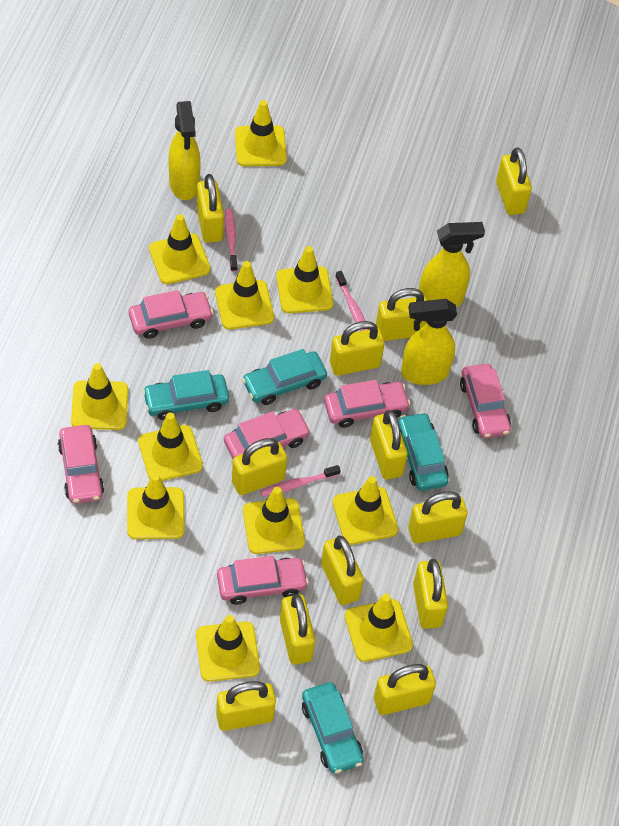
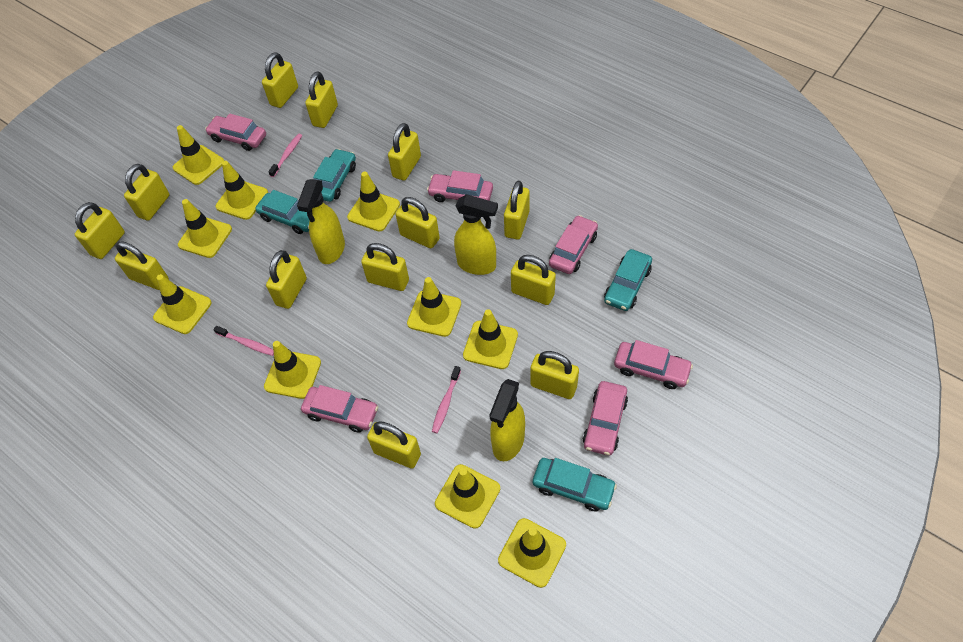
yellow padlock: 12 -> 13
yellow traffic cone: 11 -> 10

